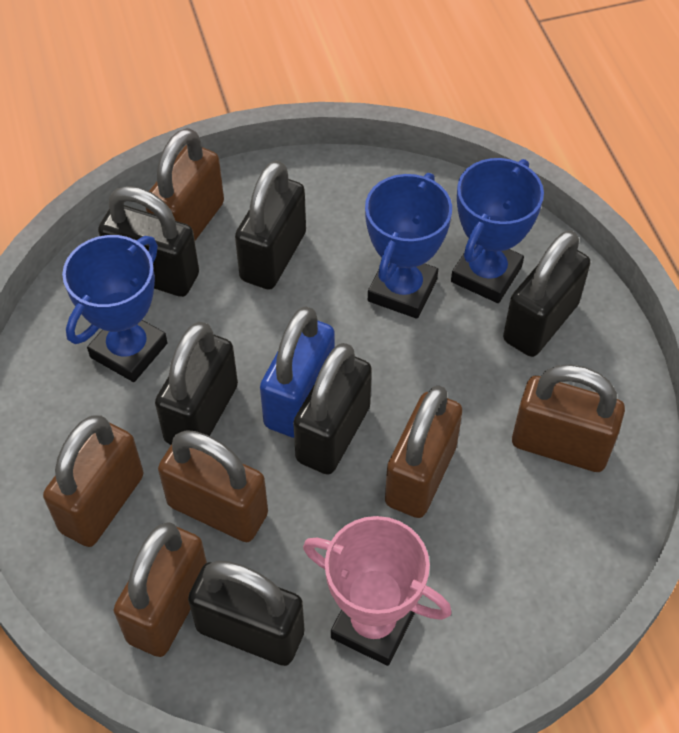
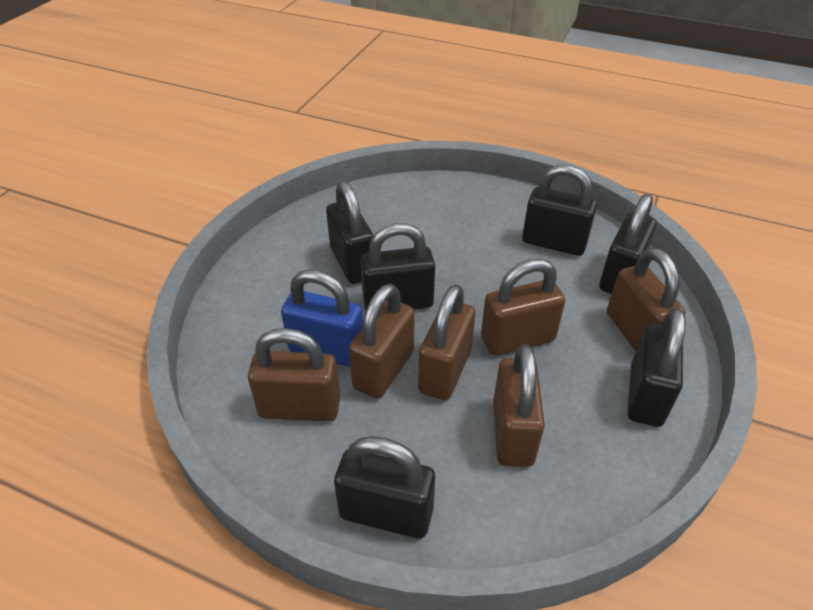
blue trophy: 3 -> 0
pink trophy: 1 -> 0

